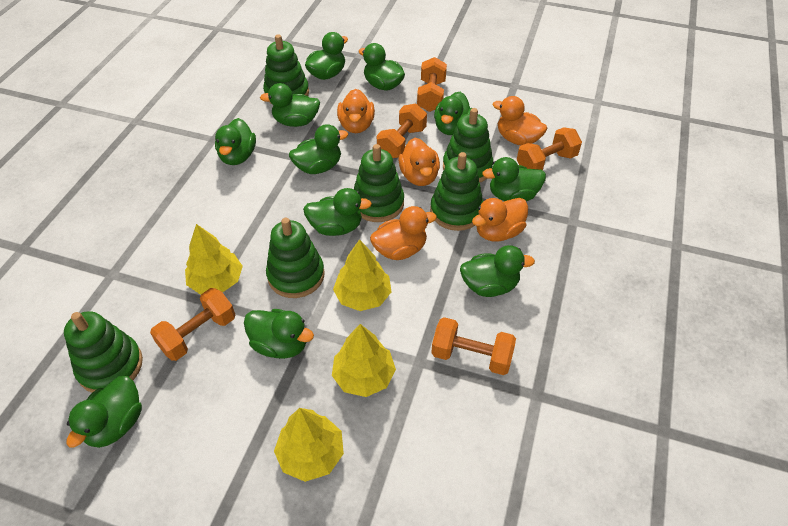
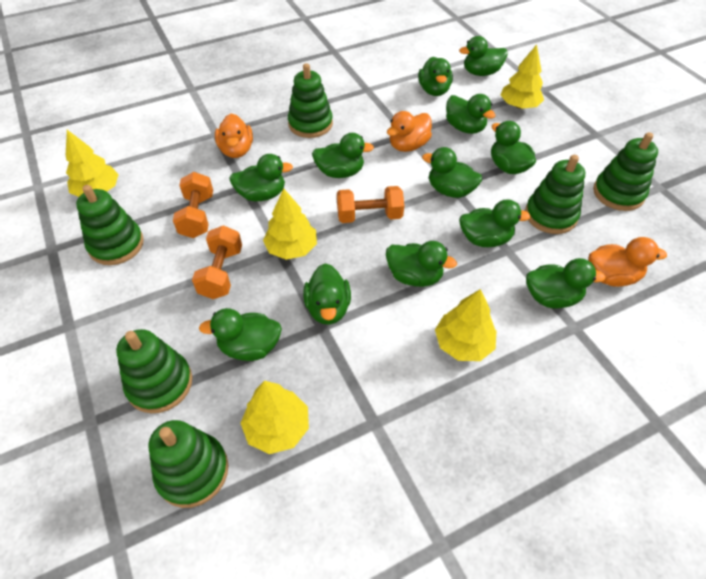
green duck: 11 -> 12
orange duck: 5 -> 3
orange dumbbell: 5 -> 3
yellow tree: 4 -> 5

